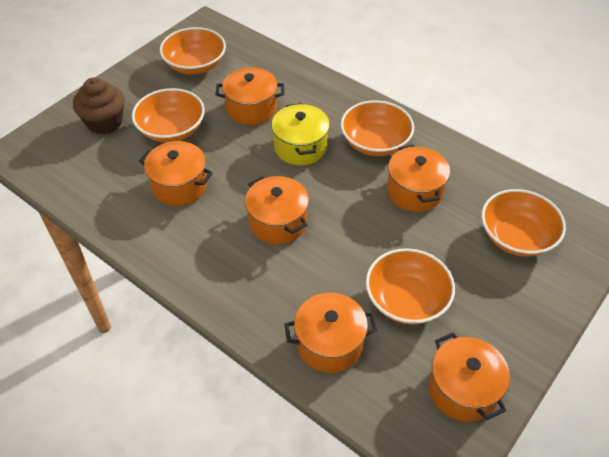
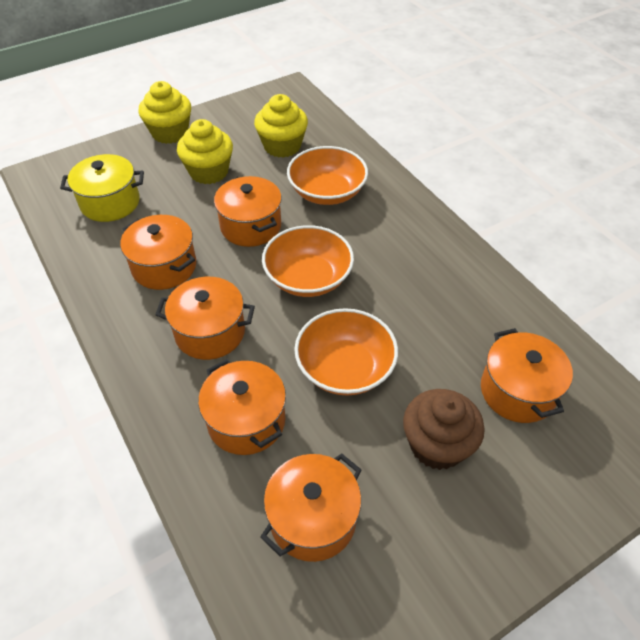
orange bowl: 5 -> 3
yellow cupcake: 0 -> 3

